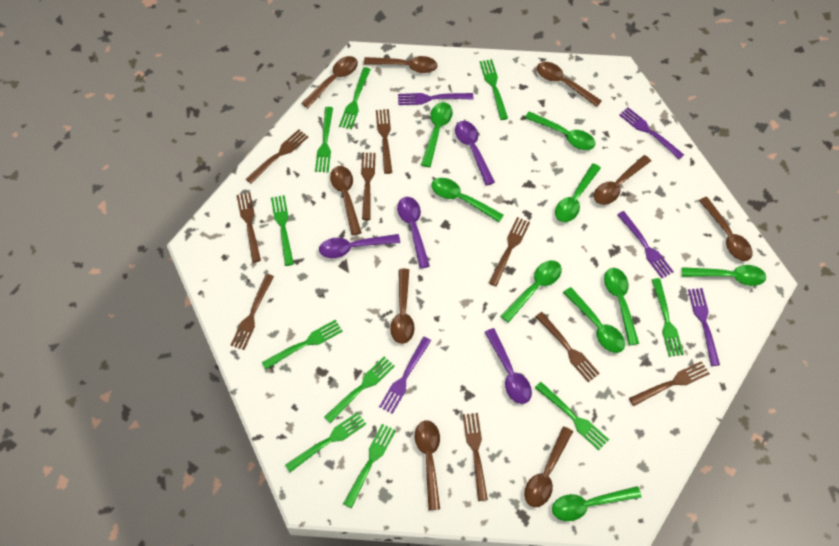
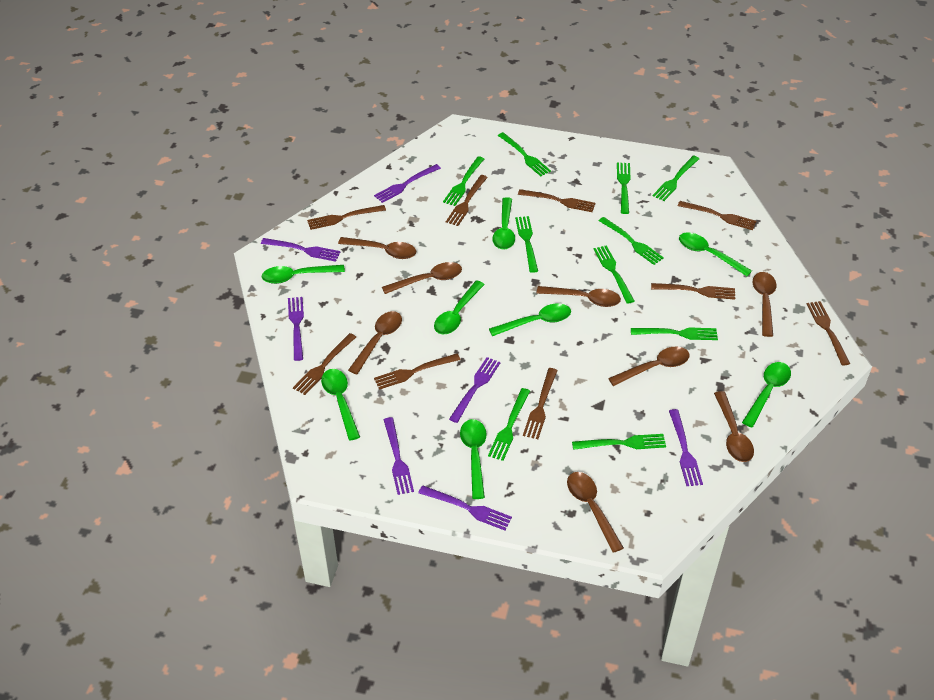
brown spoon: 9 -> 8
green spoon: 9 -> 8
purple fork: 5 -> 7
purple spoon: 4 -> 0

